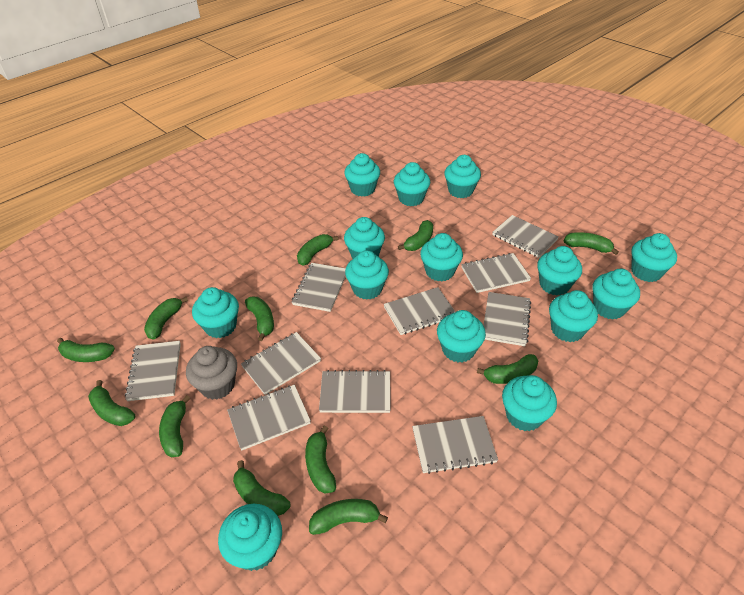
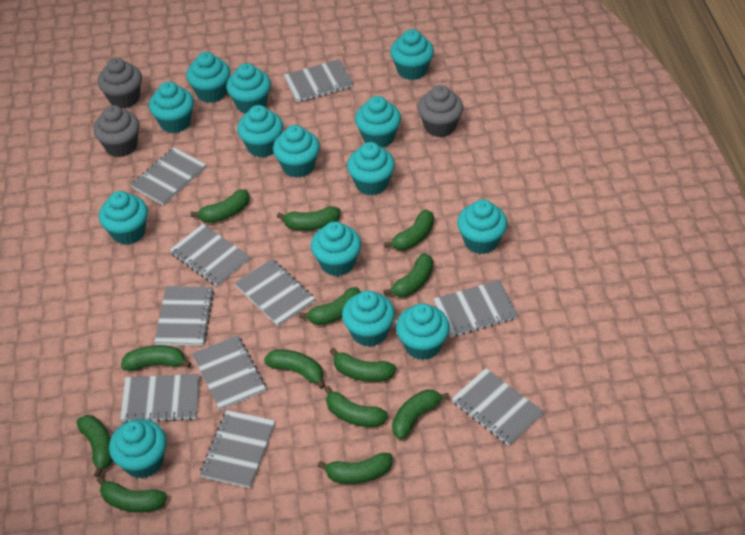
green banana: 12 -> 13
grey cupcake: 1 -> 3

